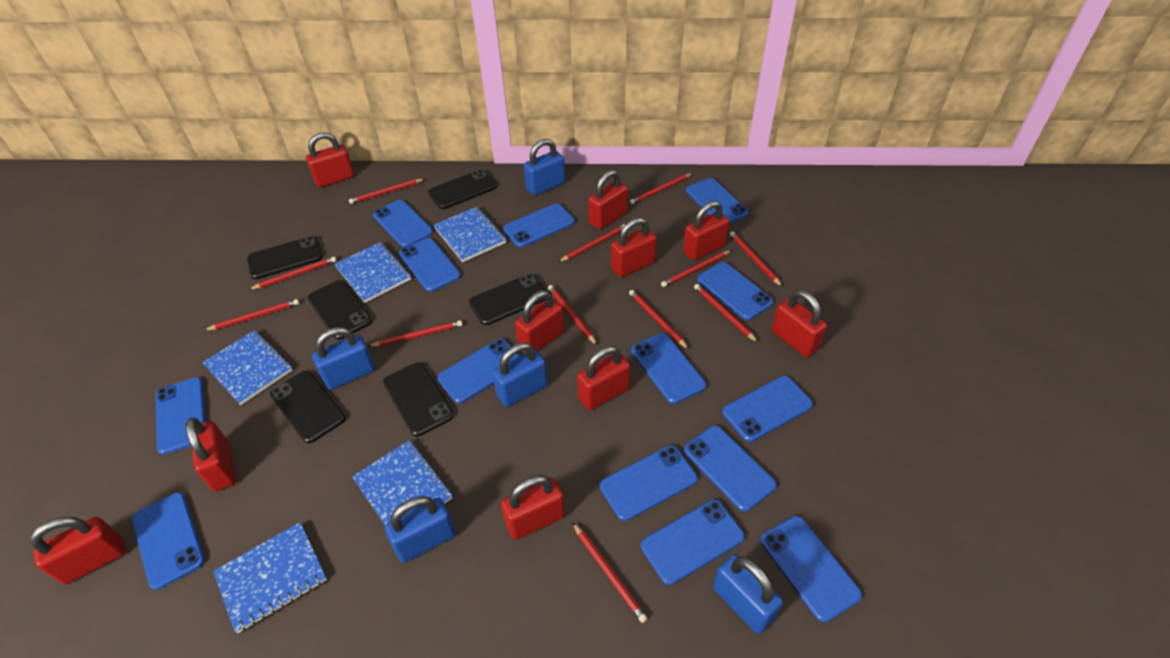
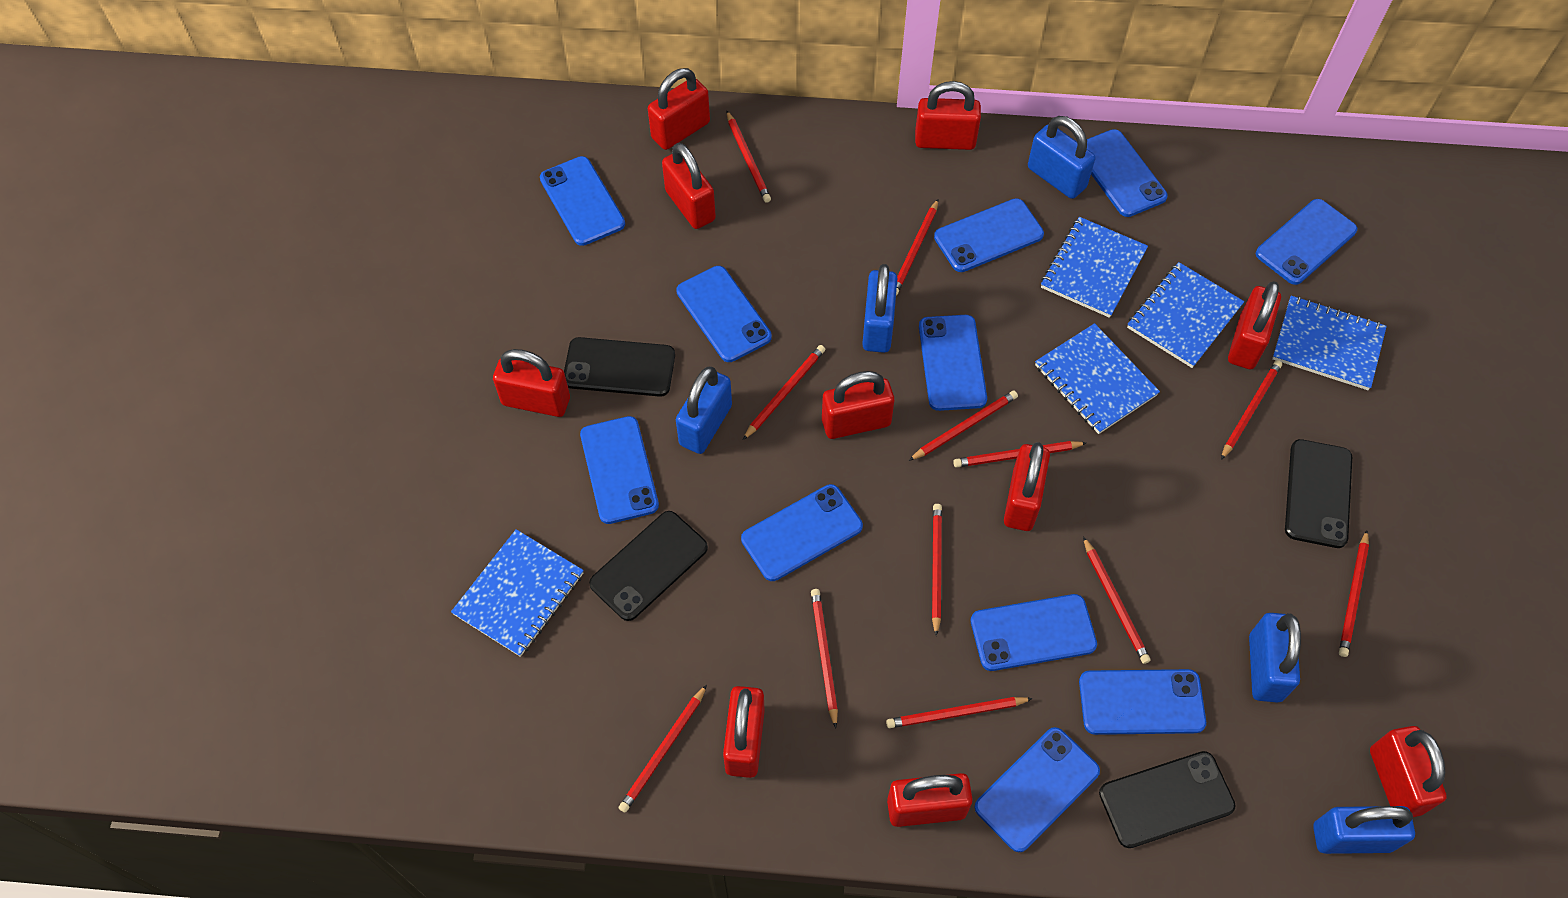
black phone: 6 -> 4
blue phone: 14 -> 11

